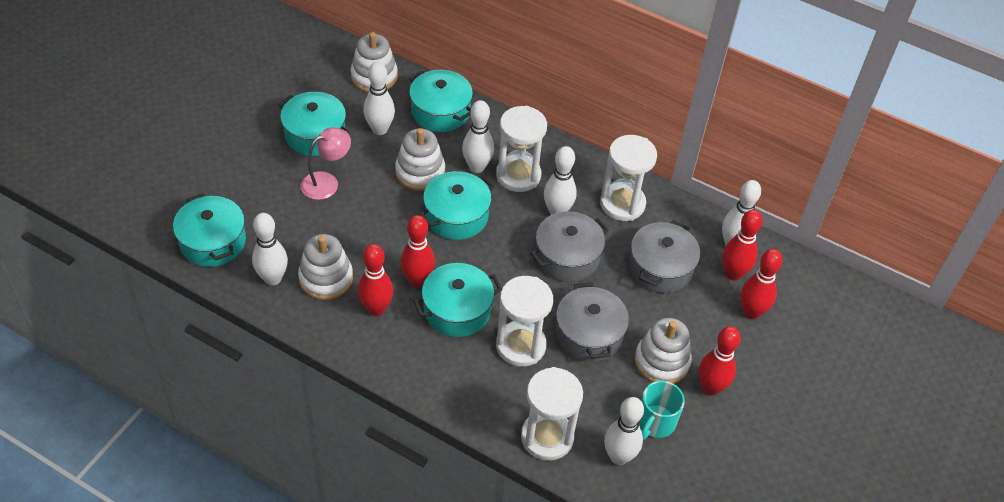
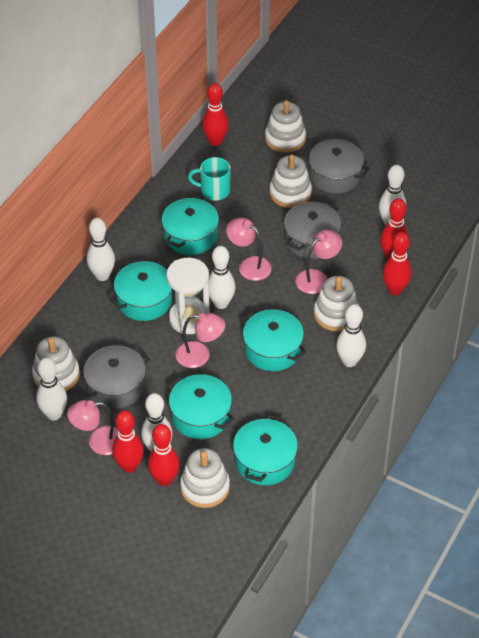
pink lamp: 1 -> 4
white hourglass: 4 -> 1
white stacking toy: 4 -> 5

